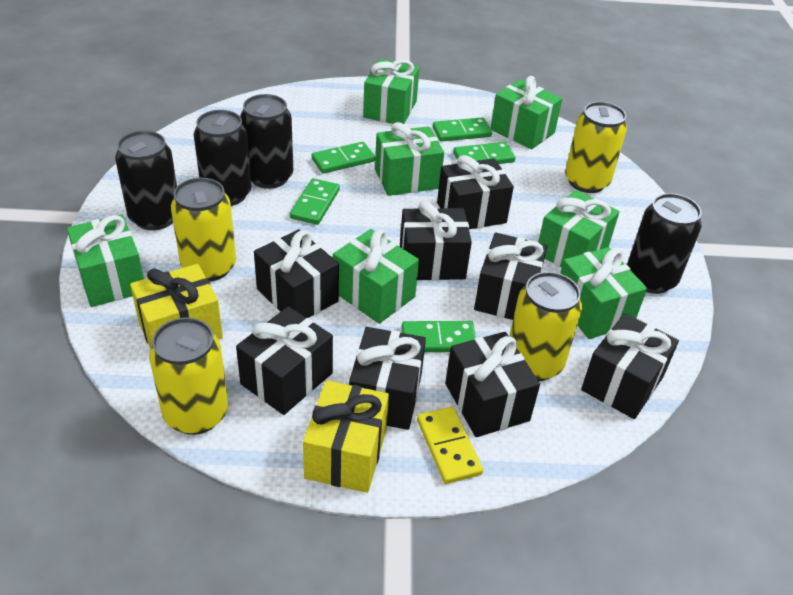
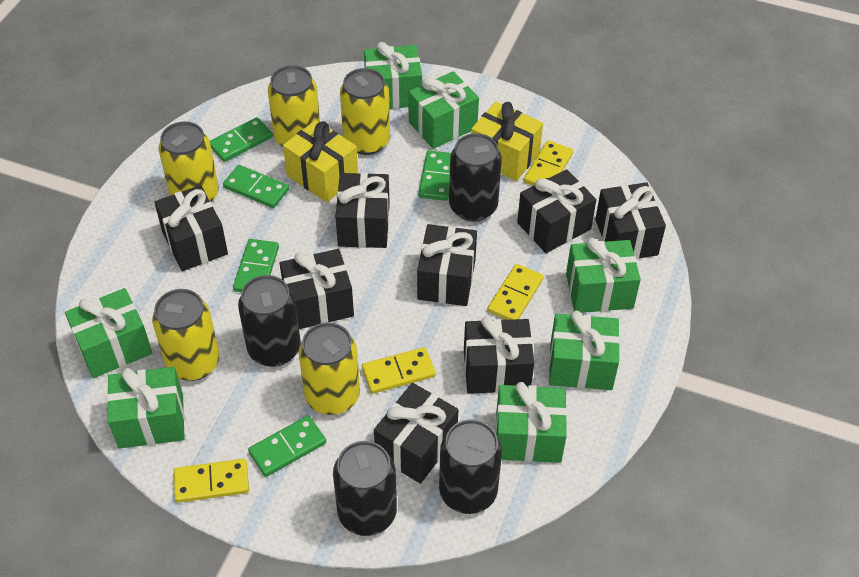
yellow can: 4 -> 5
yellow domino: 1 -> 4

